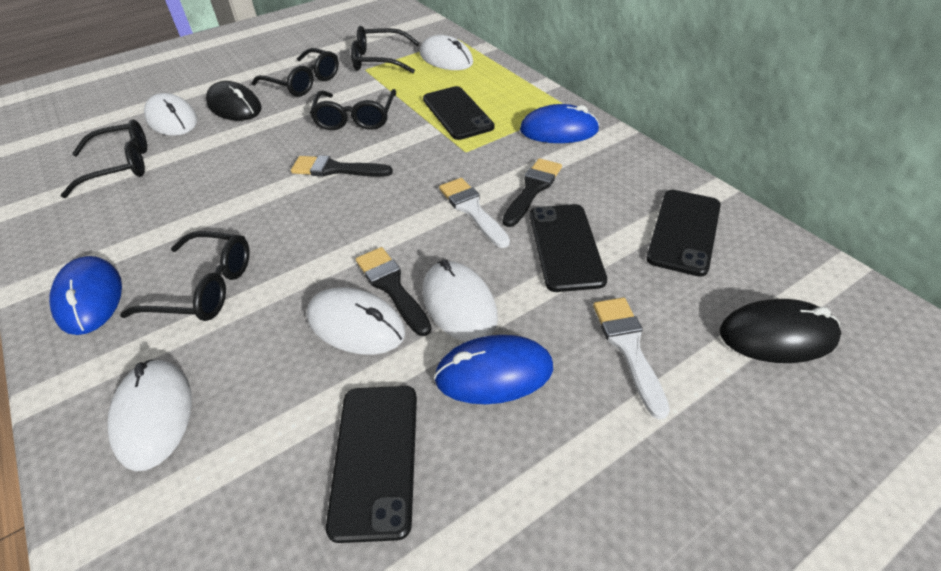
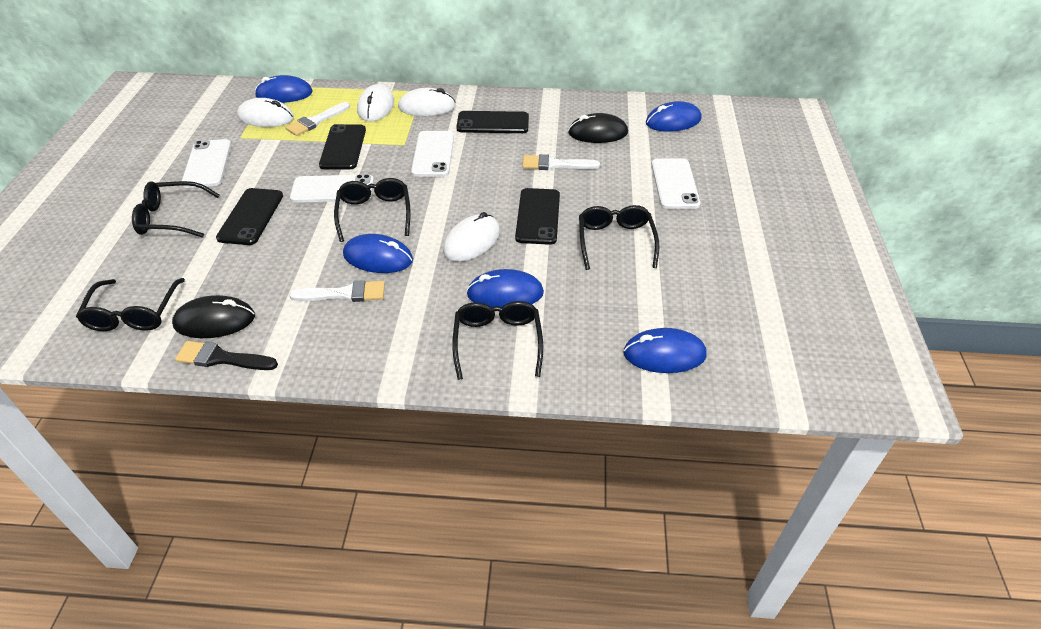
black brush: 3 -> 1
blue mouse: 3 -> 5
white brush: 2 -> 3
white mouse: 5 -> 4
white phone: 0 -> 4

